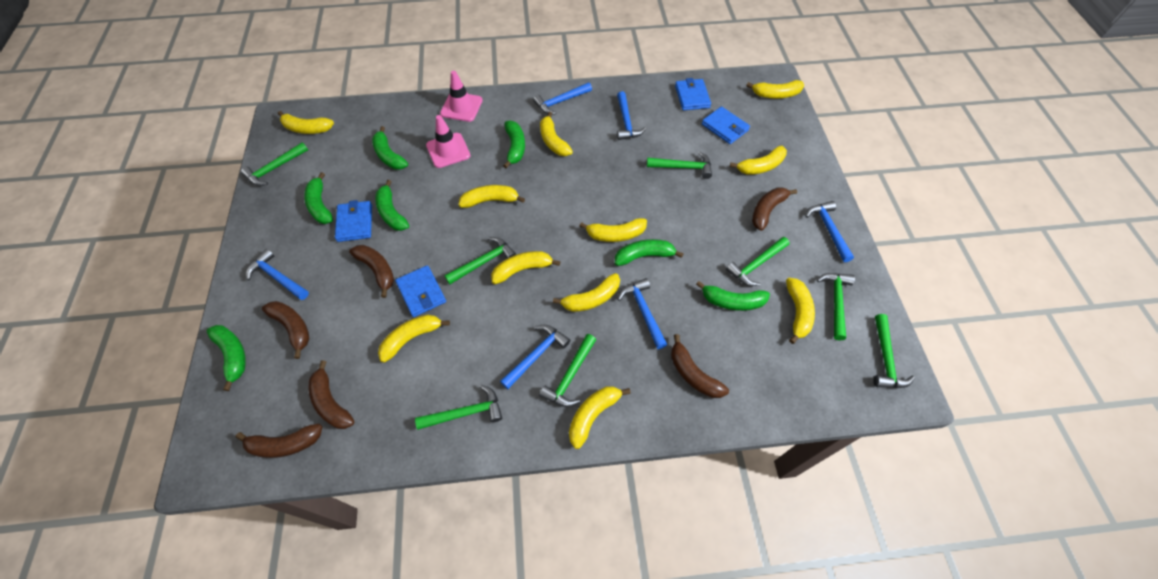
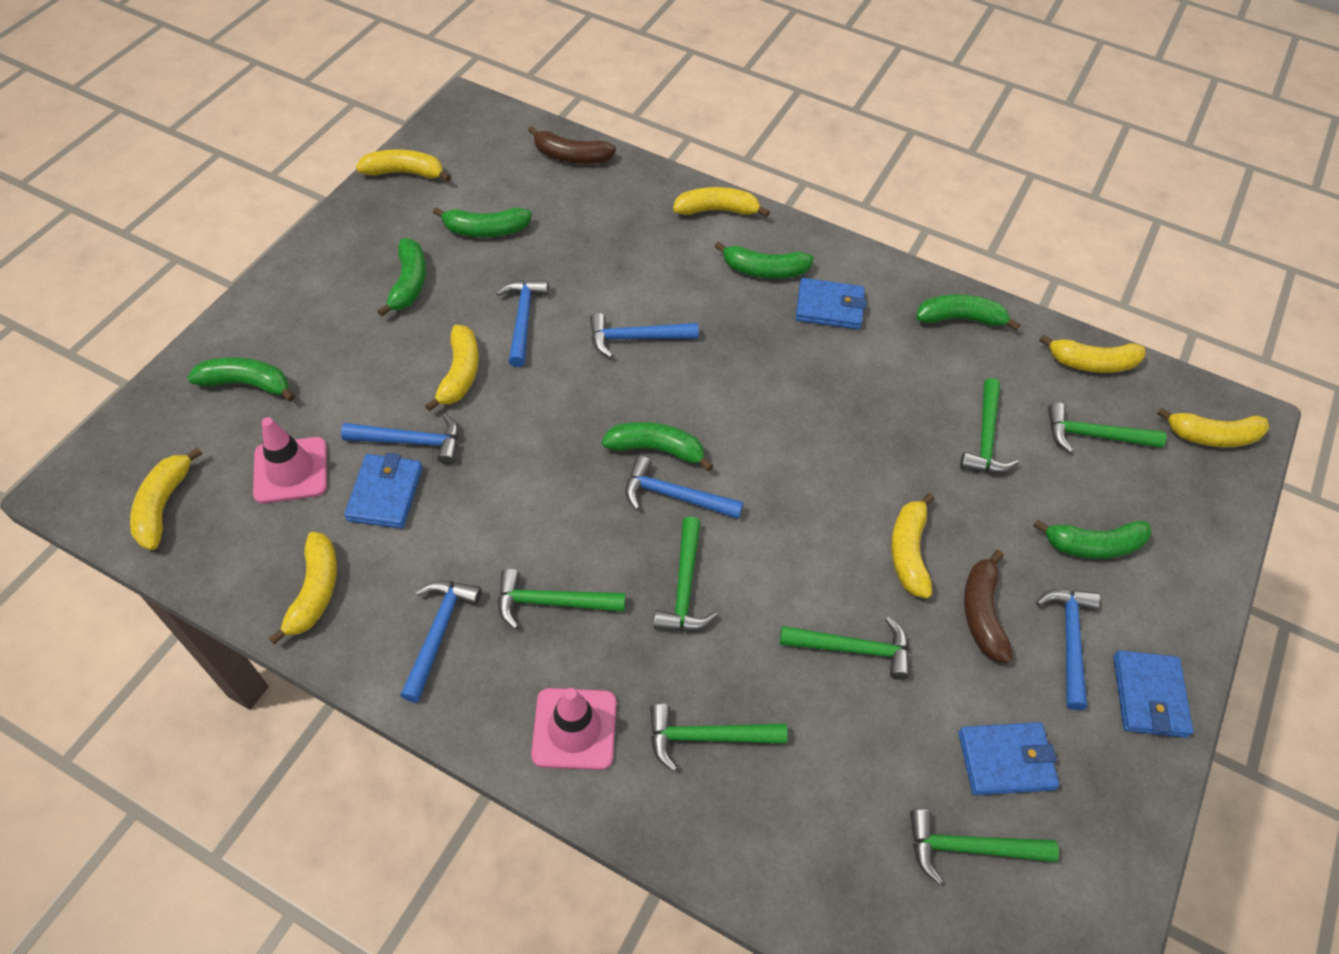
brown banana: 6 -> 2
green hammer: 8 -> 7
yellow banana: 11 -> 8

